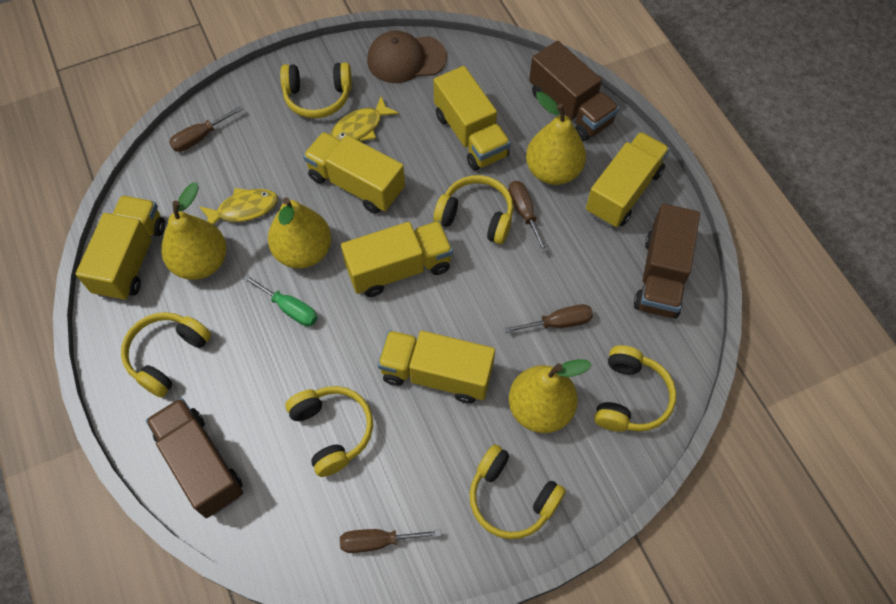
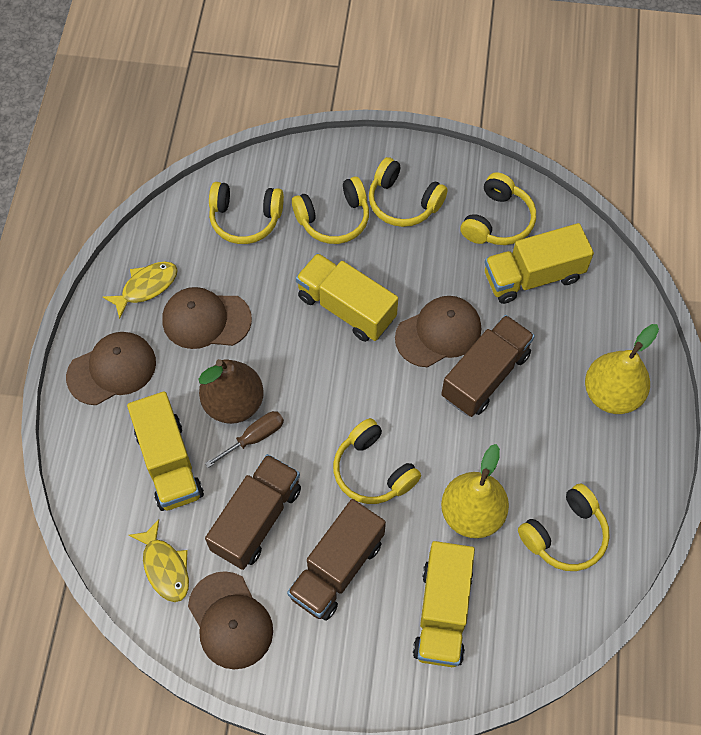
brown cap: 1 -> 4
brown pear: 0 -> 1
brown screwdriver: 4 -> 1
green screwdriver: 1 -> 0
yellow pear: 4 -> 2
yellow truck: 6 -> 4

